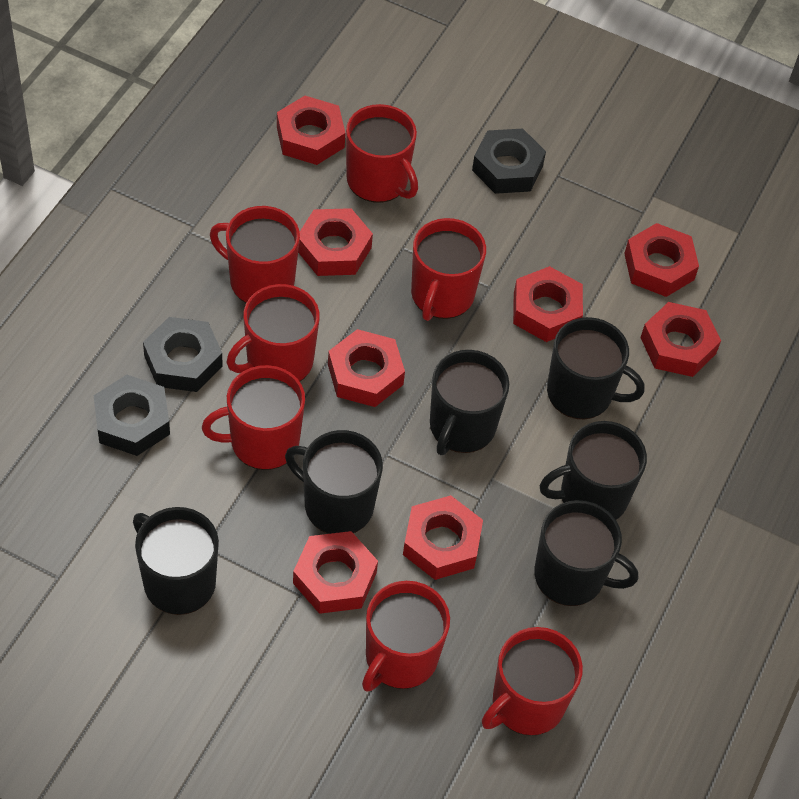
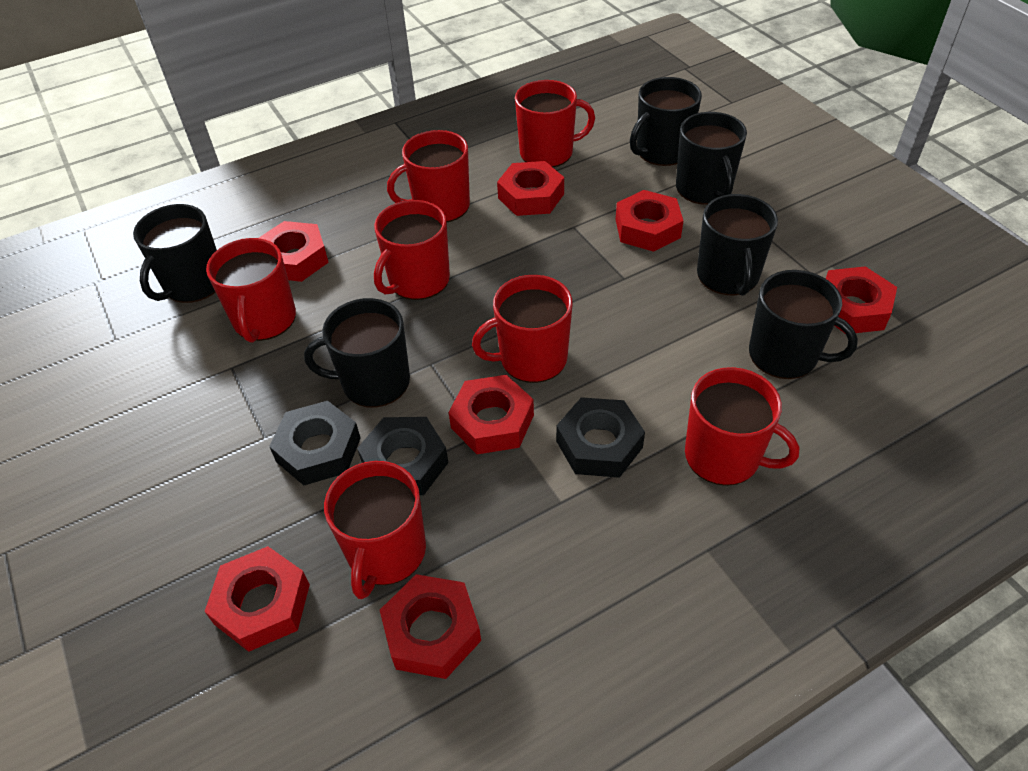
red nut: 8 -> 7

